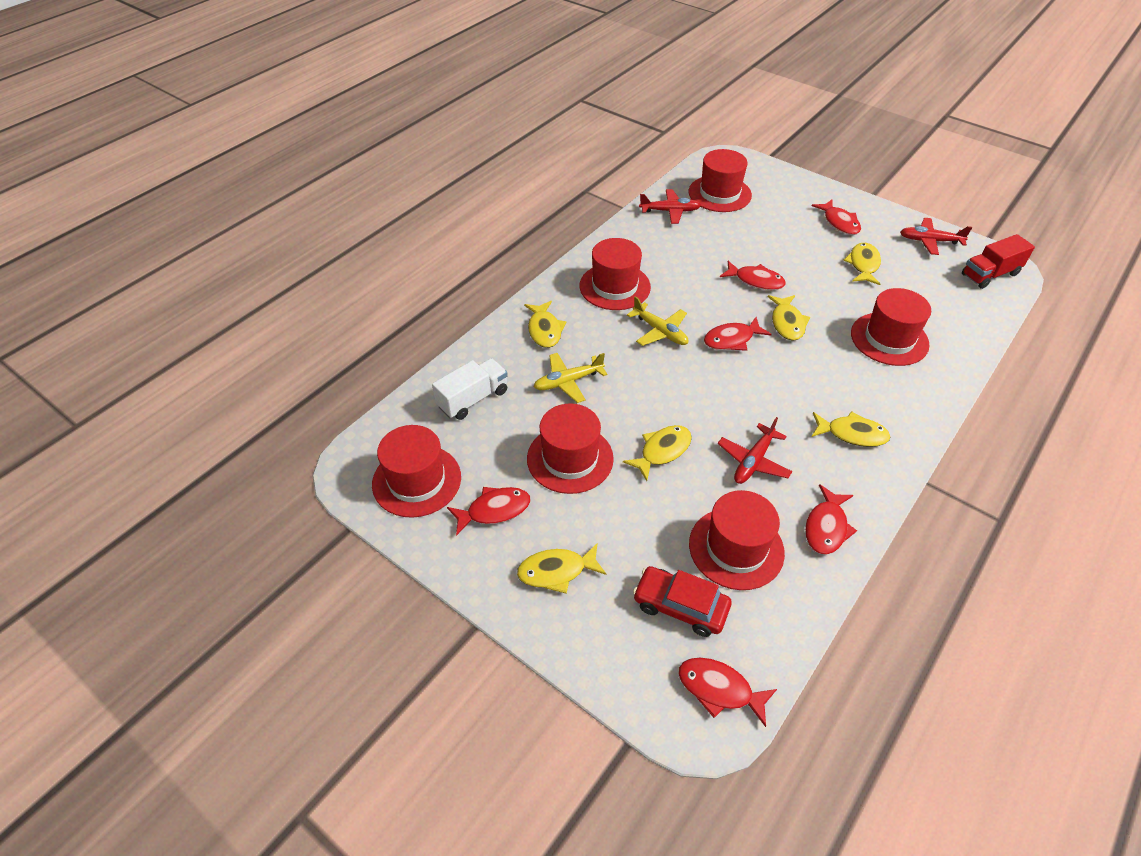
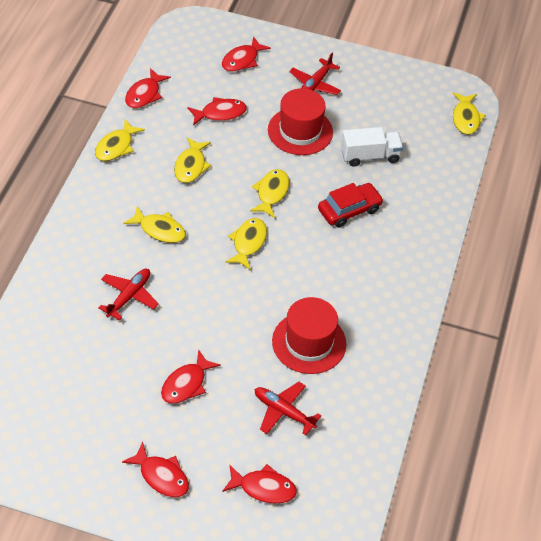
red hat: 6 -> 2
red truck: 1 -> 0
yellow plane: 2 -> 0

